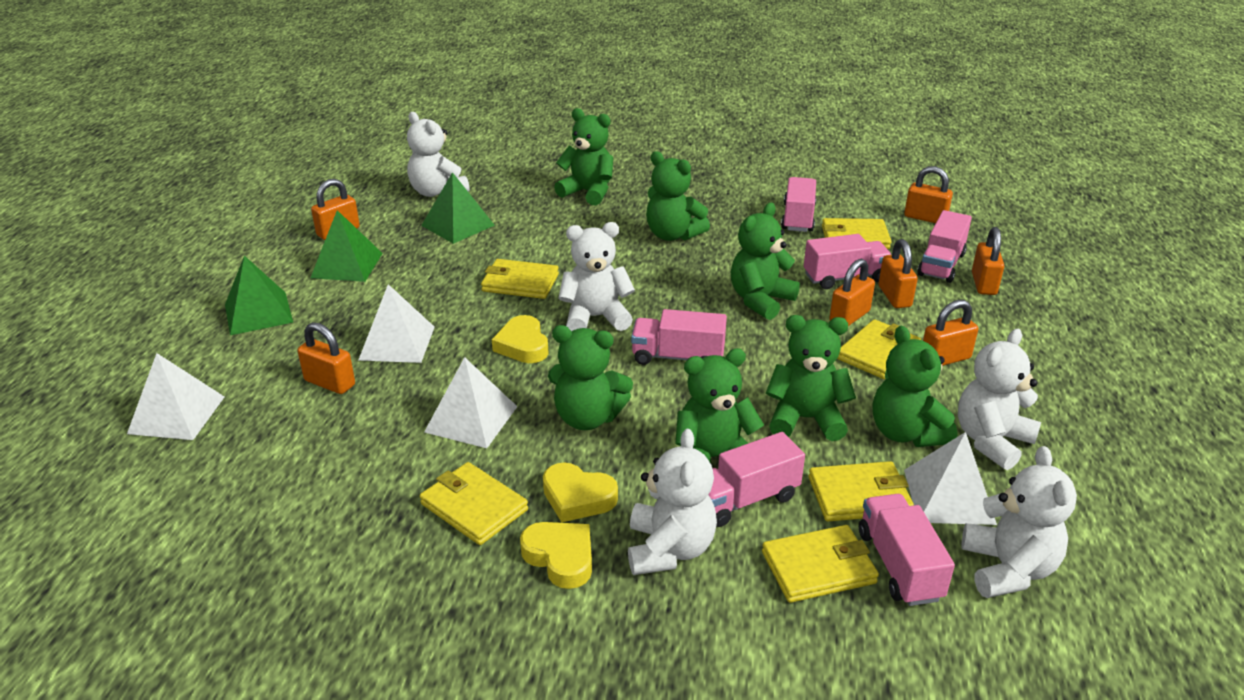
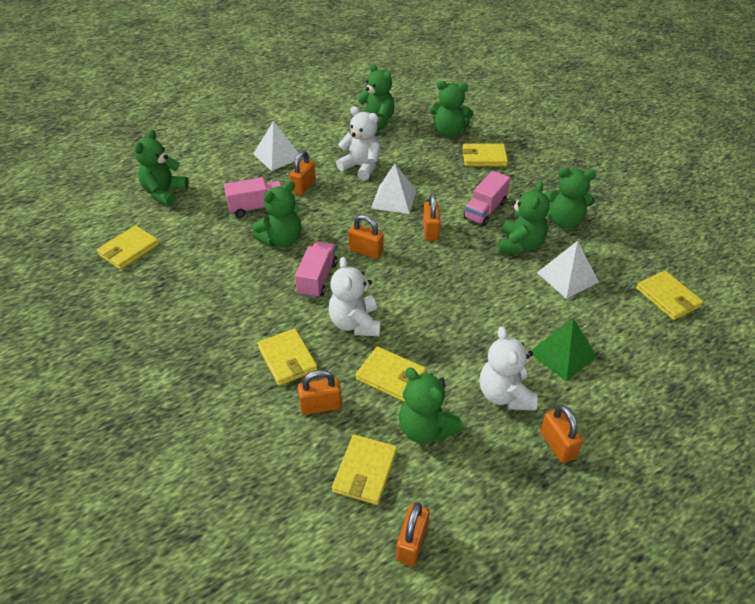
green pyramid: 3 -> 1
orange padlock: 7 -> 6
pink truck: 6 -> 3
white pyramid: 4 -> 3
white teddy bear: 5 -> 3
yellow heart: 3 -> 0

